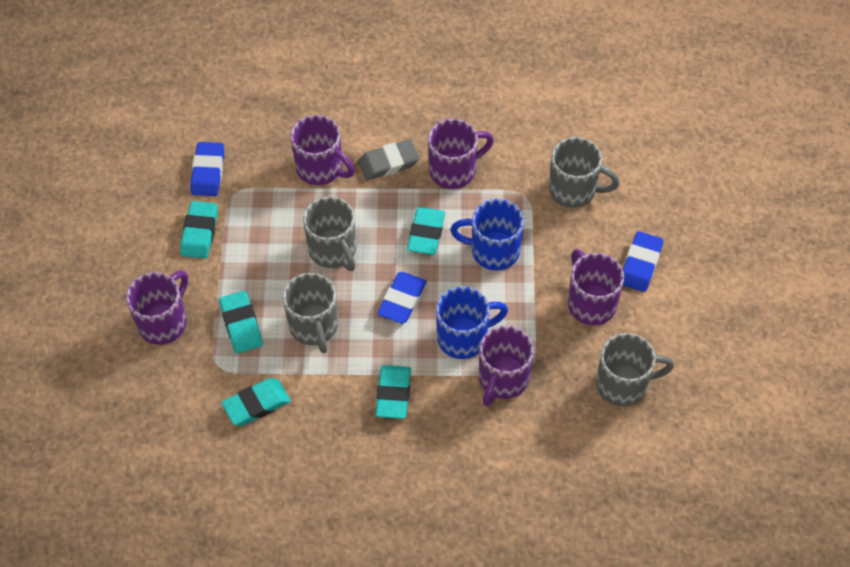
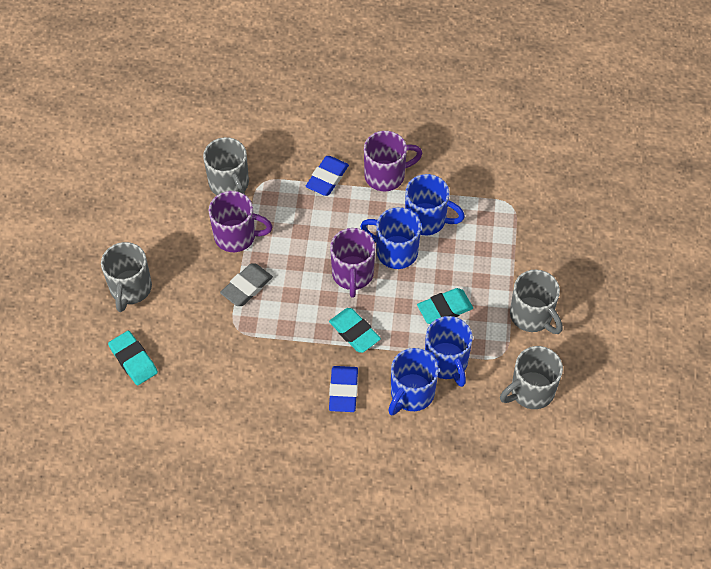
blue eraser: 3 -> 2
blue mug: 2 -> 4
purple mug: 5 -> 3
turquoise eraser: 5 -> 3

